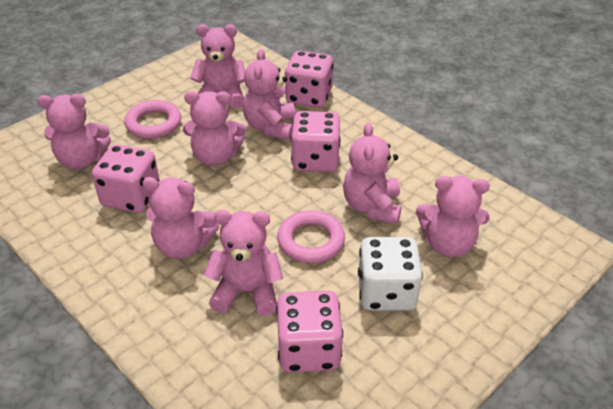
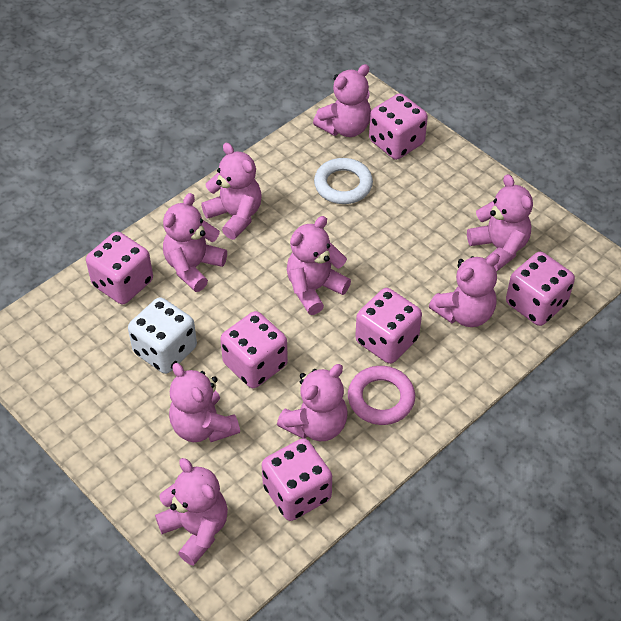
pink dice: 4 -> 6
pink ring: 2 -> 1
pink teddy bear: 8 -> 9
white ring: 0 -> 1

